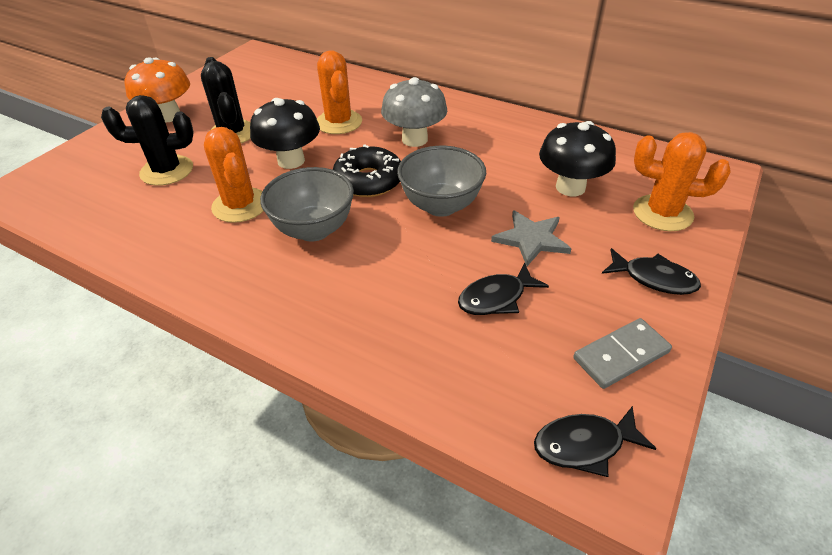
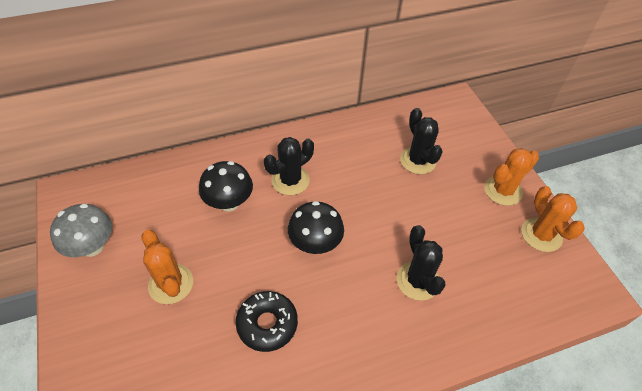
black cactus: 2 -> 3
black fish: 3 -> 0
grey bowl: 2 -> 0
grey domino: 1 -> 0
grey star: 1 -> 0
orange mushroom: 1 -> 0

